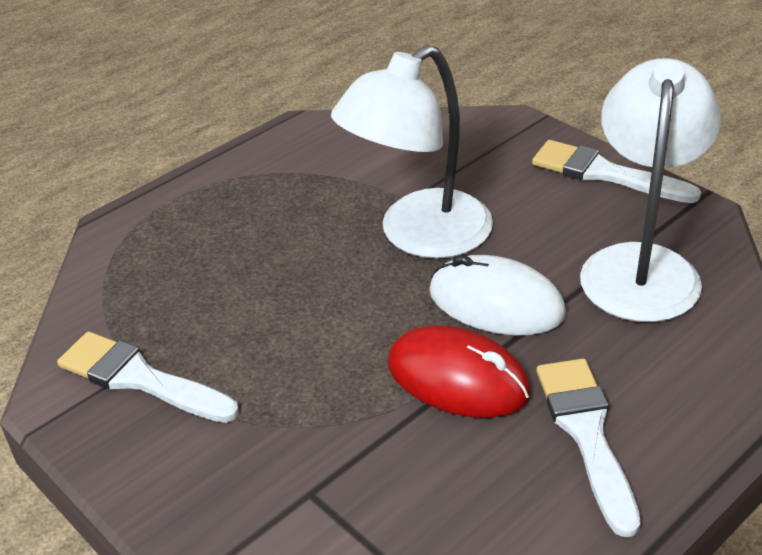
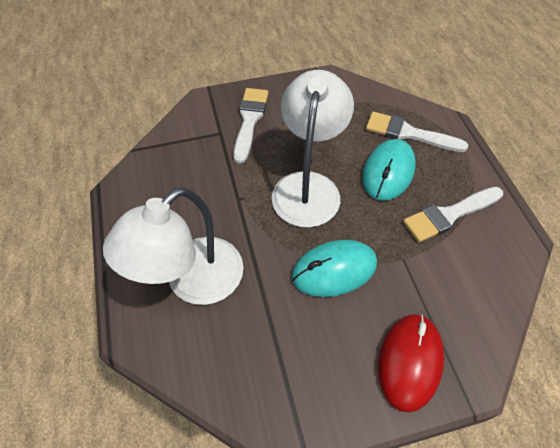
turquoise mouse: 0 -> 2
white mouse: 1 -> 0

